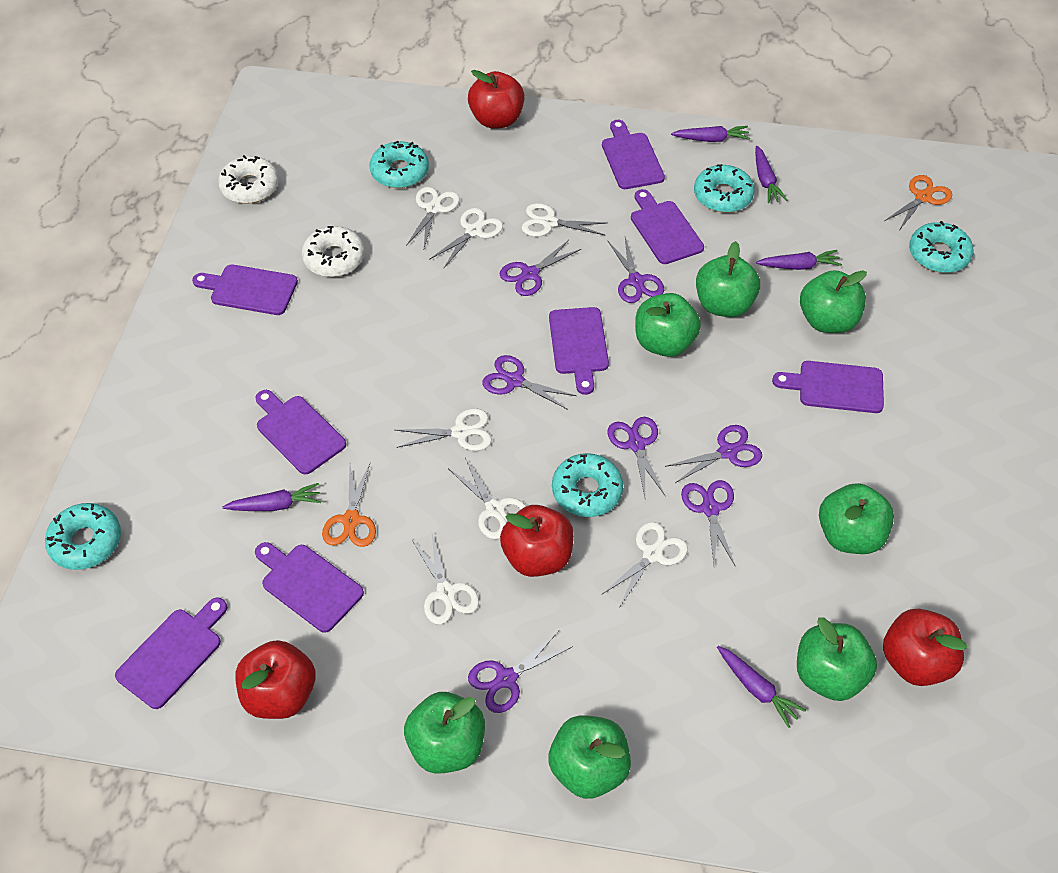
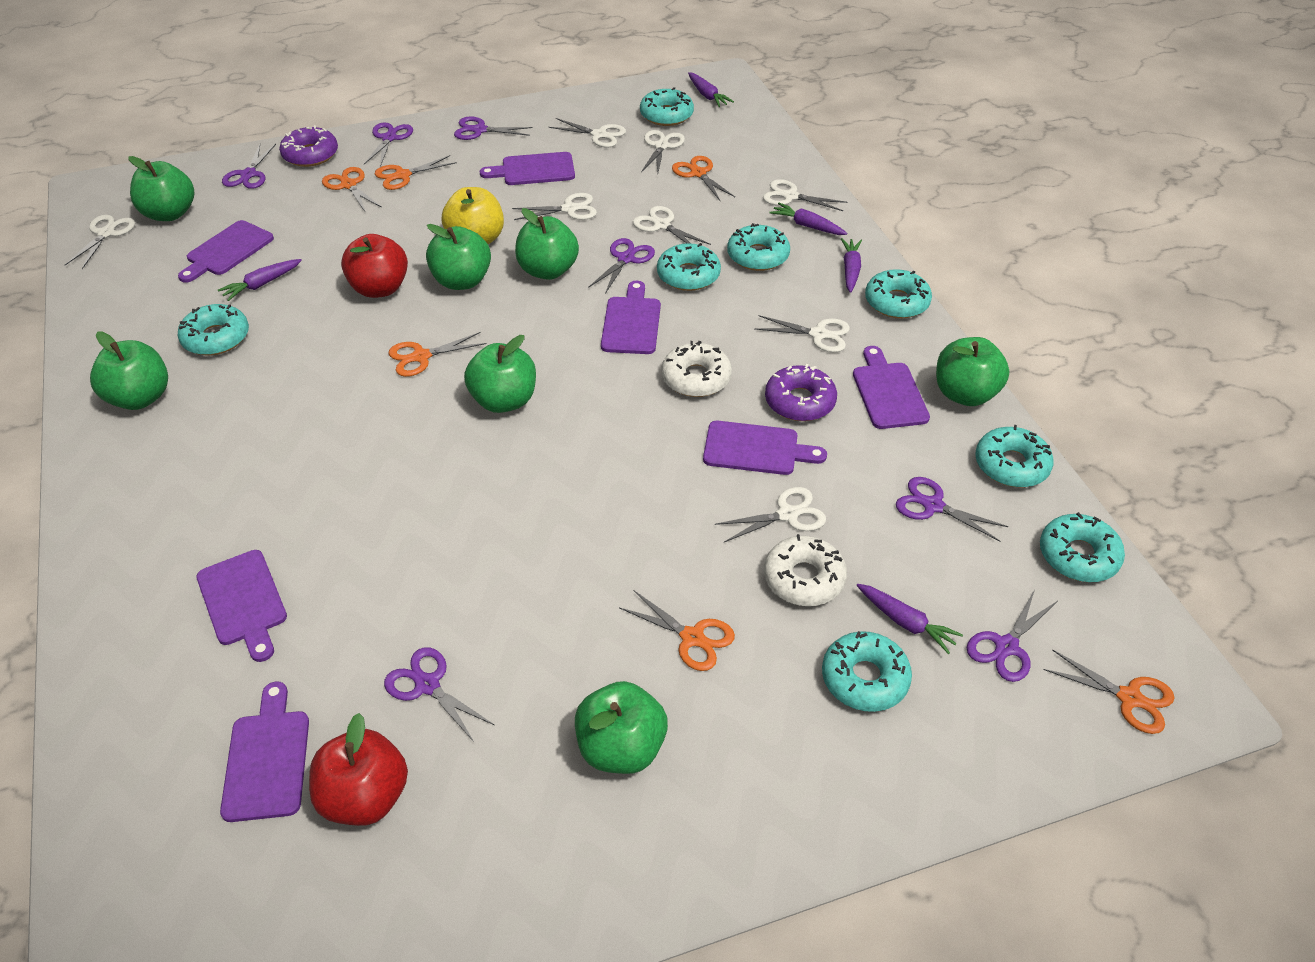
orange scissors: 2 -> 6
purple cutting board: 8 -> 7
purple donut: 0 -> 2
red apple: 4 -> 2
turquoise donut: 5 -> 8
white scissors: 7 -> 8
yellow apple: 0 -> 1

